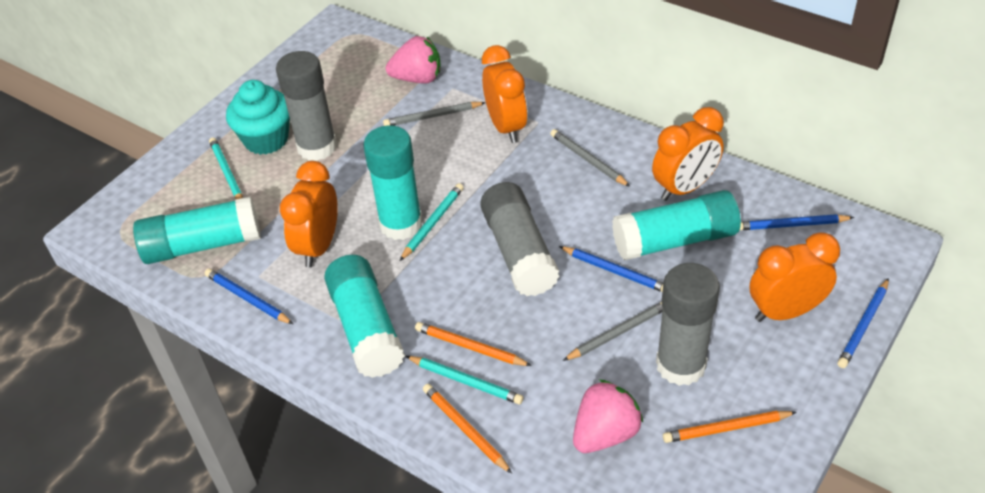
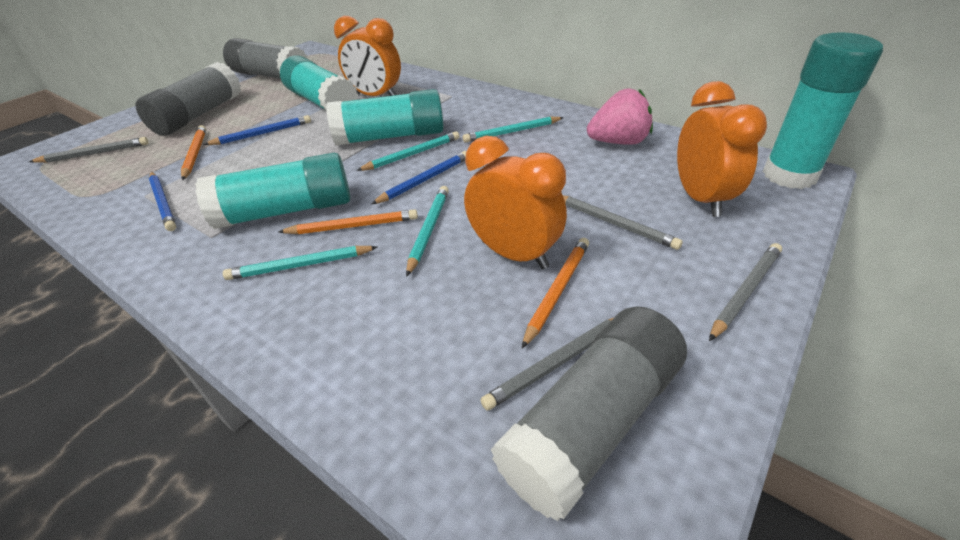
blue pencil: 4 -> 3
grey pencil: 3 -> 4
orange clock: 4 -> 3
pink strawberry: 2 -> 1
turquoise cupcake: 1 -> 0
turquoise pencil: 3 -> 4

